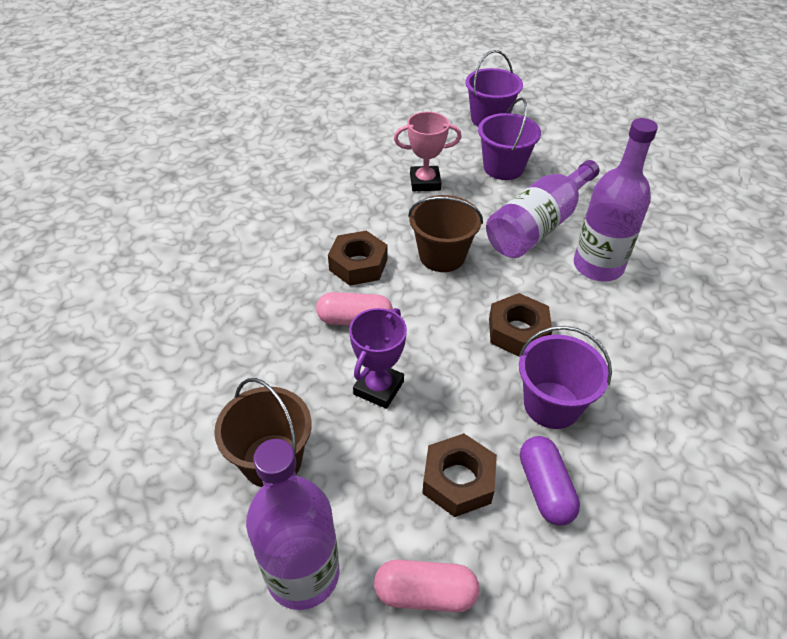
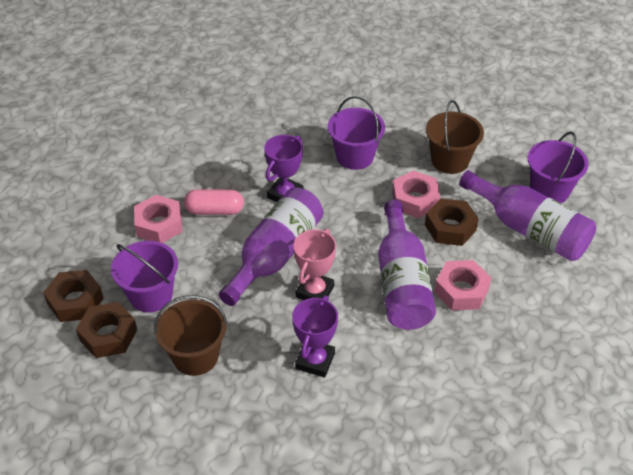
pink capsule: 2 -> 1
pink nut: 0 -> 3
purple capsule: 1 -> 0
purple trophy: 1 -> 2

